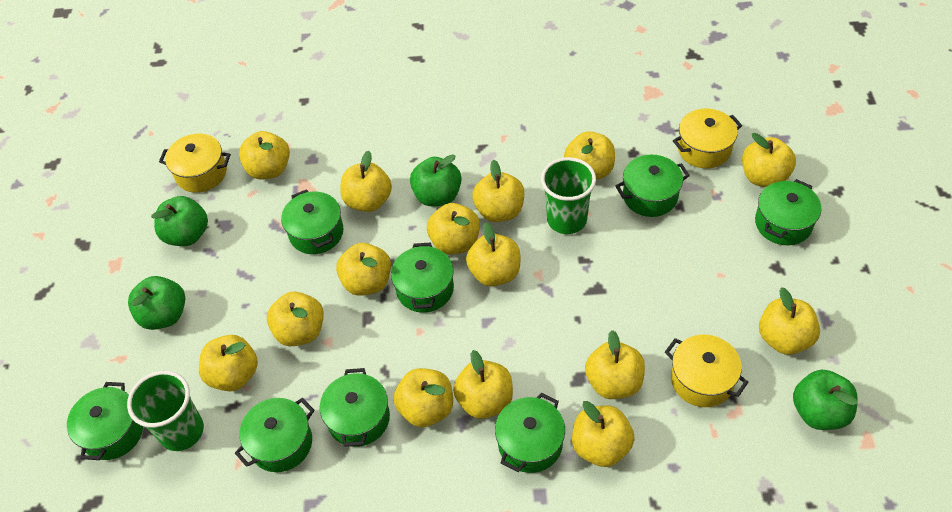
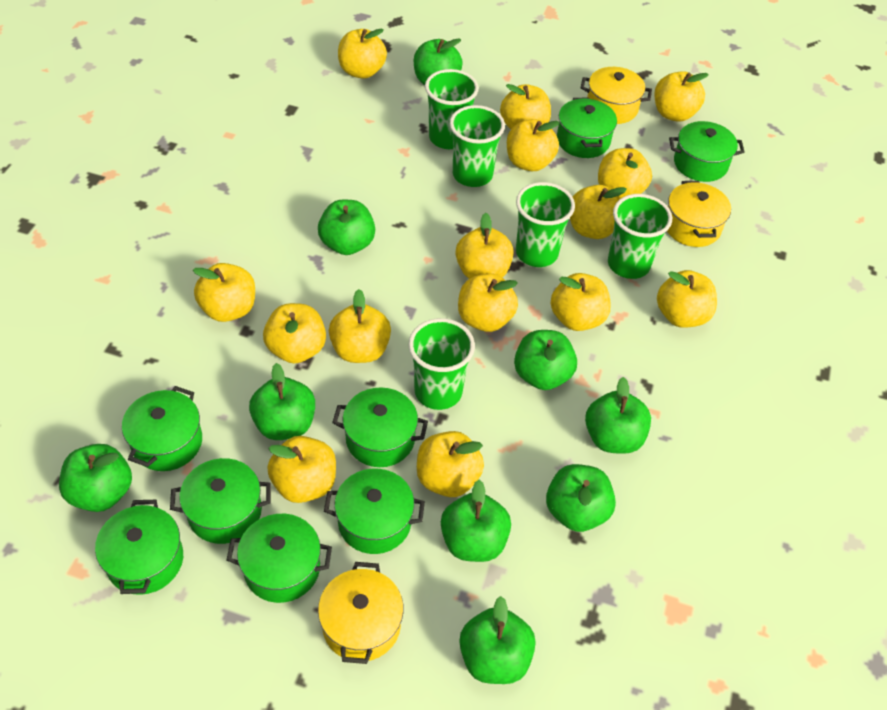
green apple: 4 -> 9
green cup: 2 -> 5

